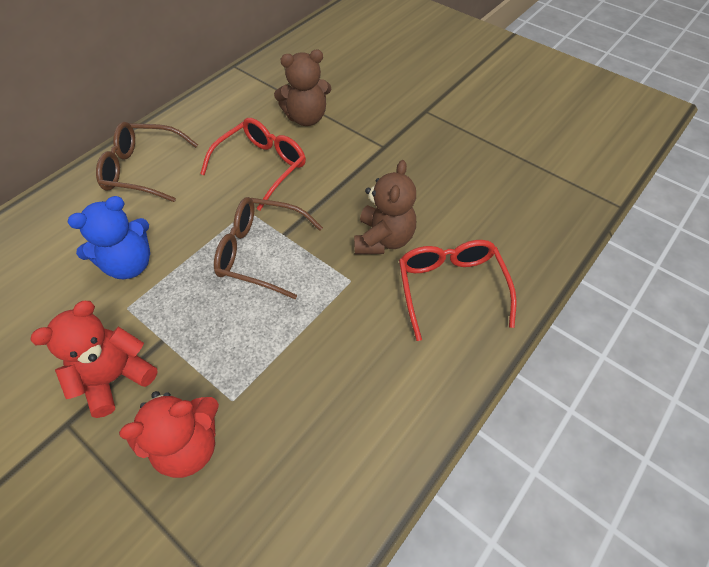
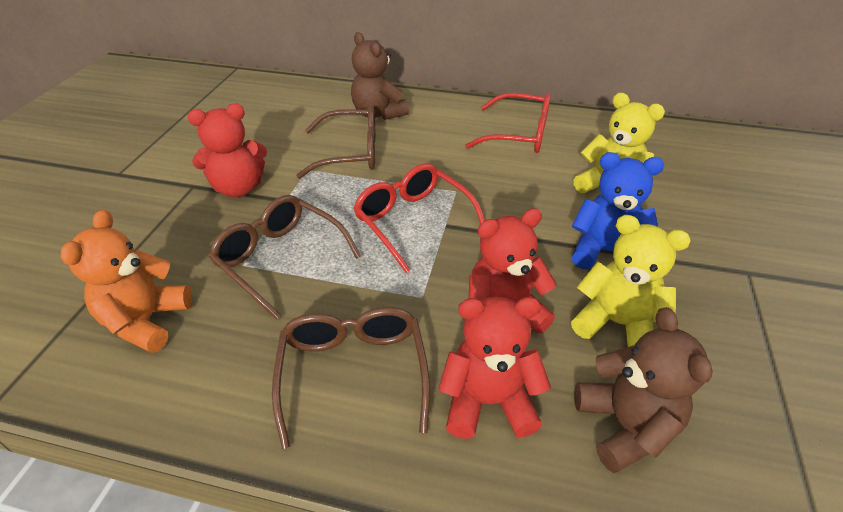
brown glasses: 2 -> 3
orange teddy bear: 0 -> 1
red teddy bear: 2 -> 3
yellow teddy bear: 0 -> 2

